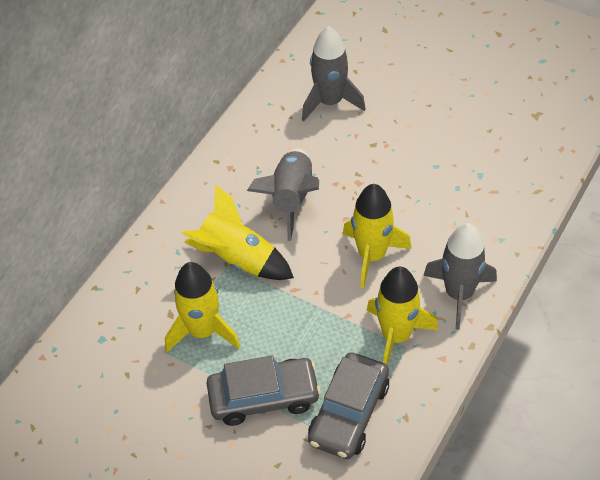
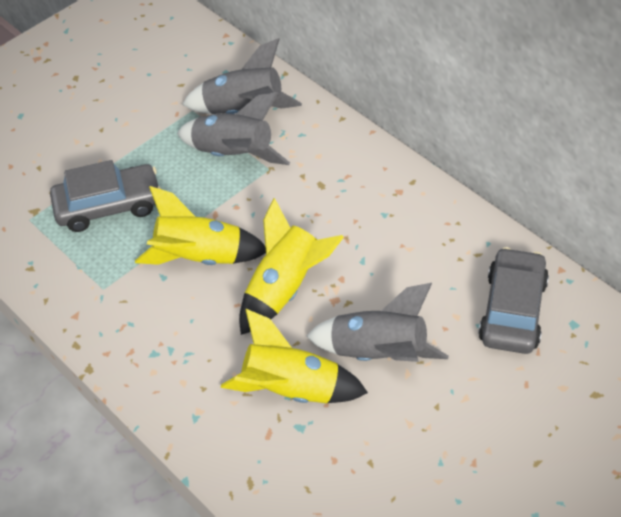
yellow rocket: 4 -> 3

